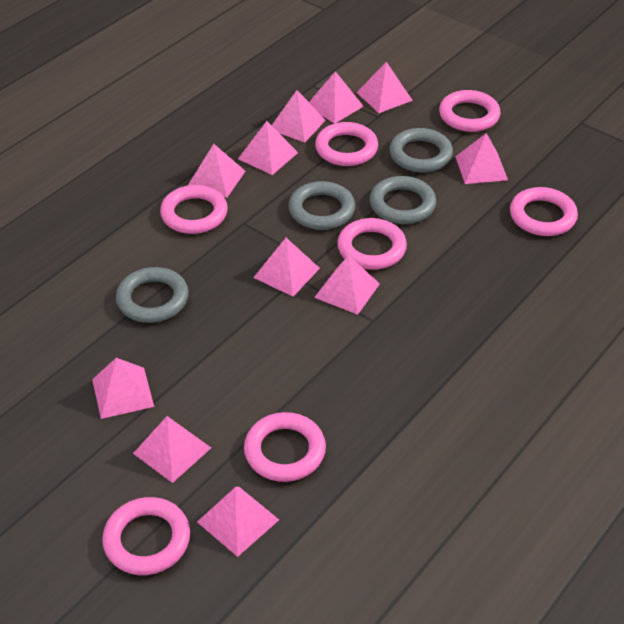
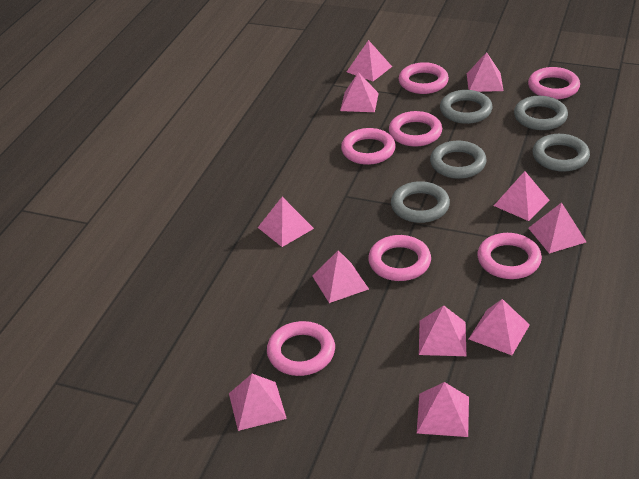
grey ring: 4 -> 5

